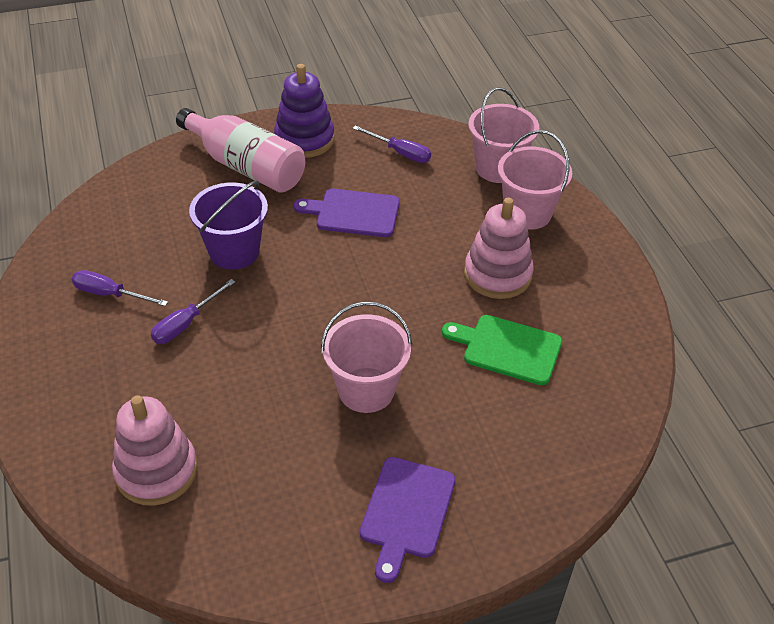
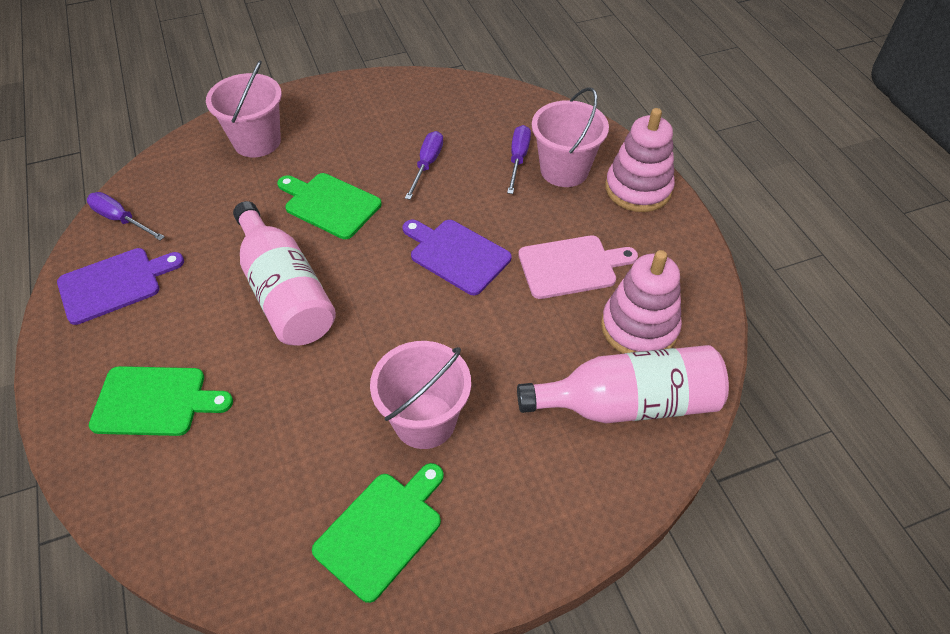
green cutting board: 1 -> 3
pink bottle: 1 -> 2
pink cutting board: 0 -> 1
purple bucket: 1 -> 0
purple stacking toy: 1 -> 0

